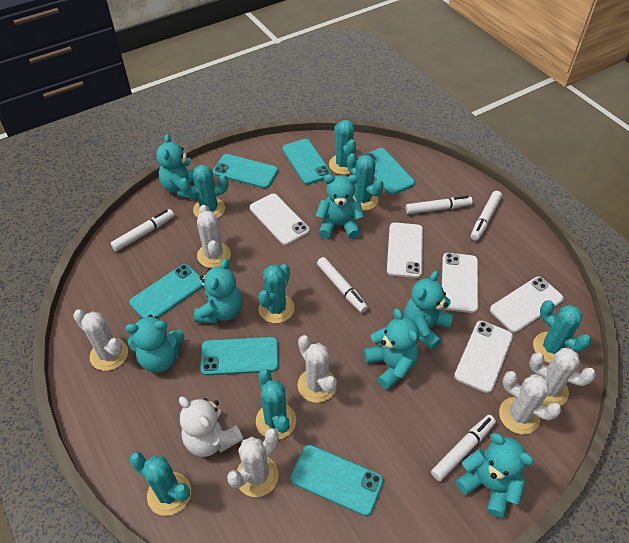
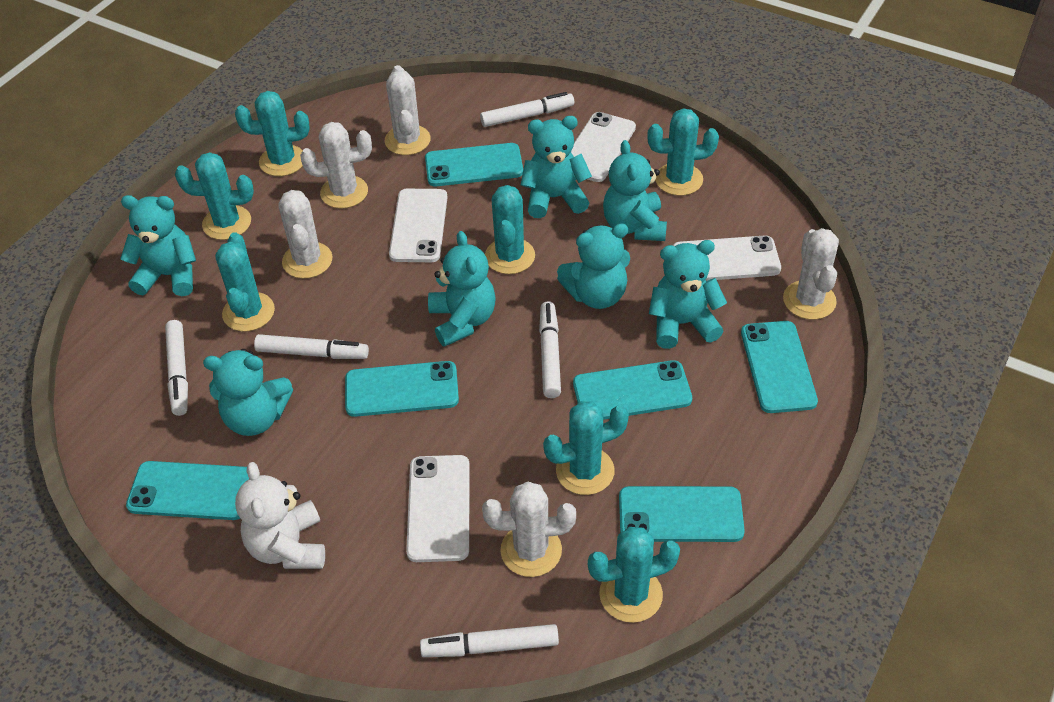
white cactus: 6 -> 5
white phone: 5 -> 4

